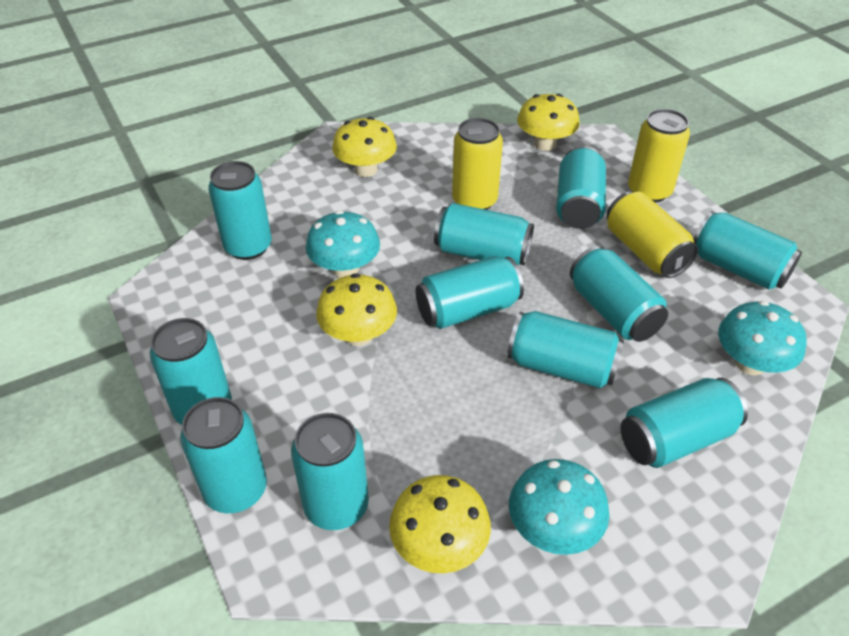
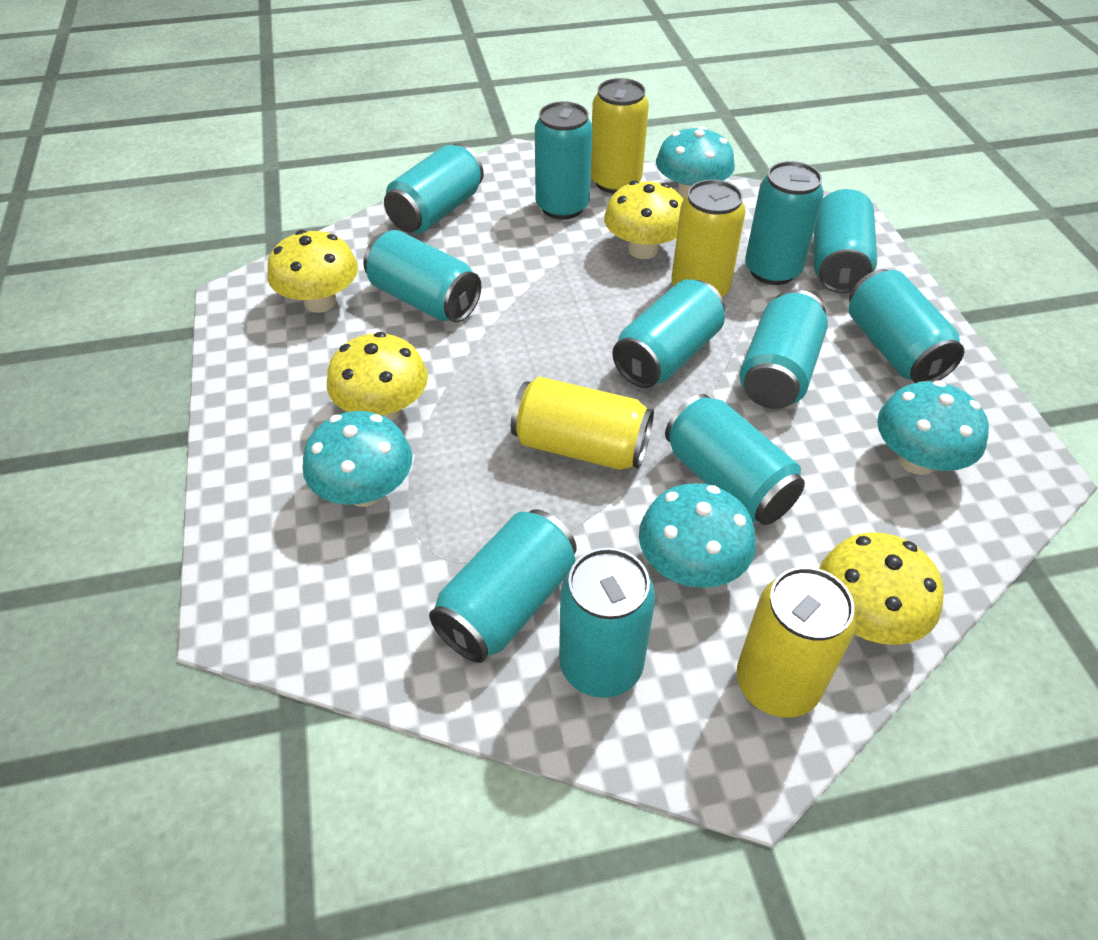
turquoise mushroom: 3 -> 4
yellow can: 3 -> 4

